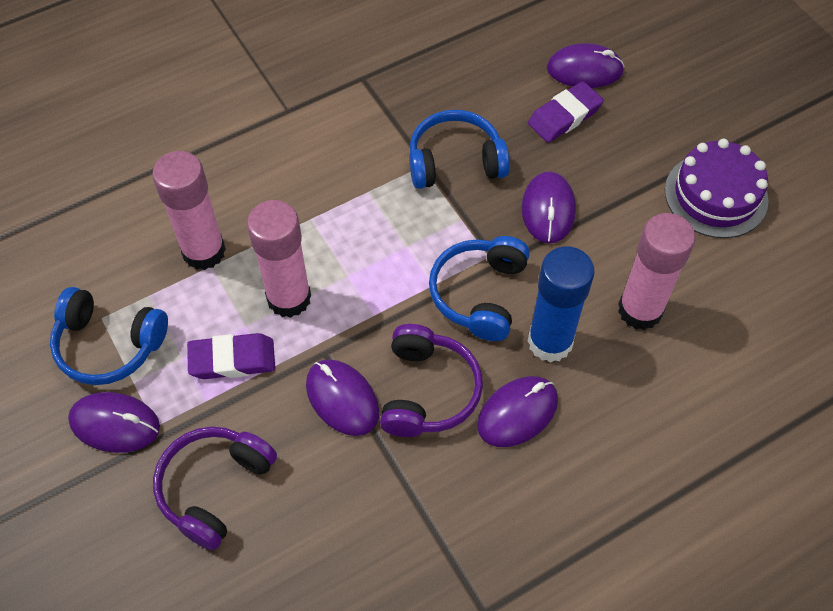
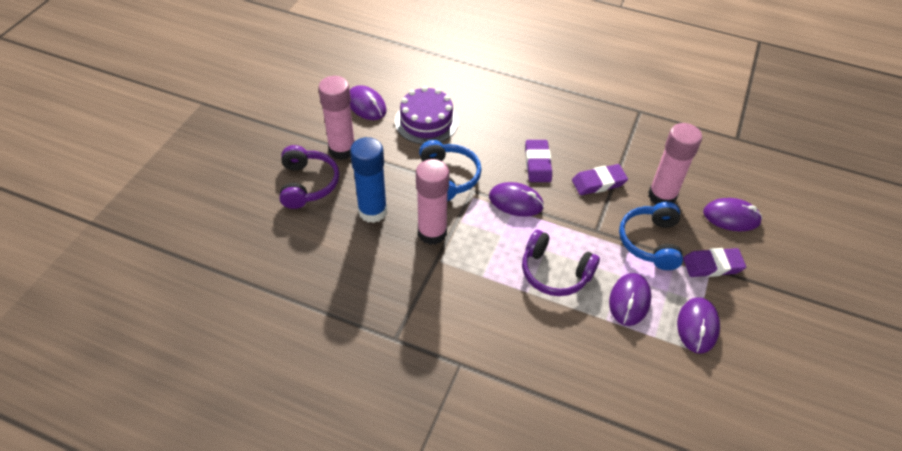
blue headphones: 3 -> 2
purple eraser: 2 -> 3

